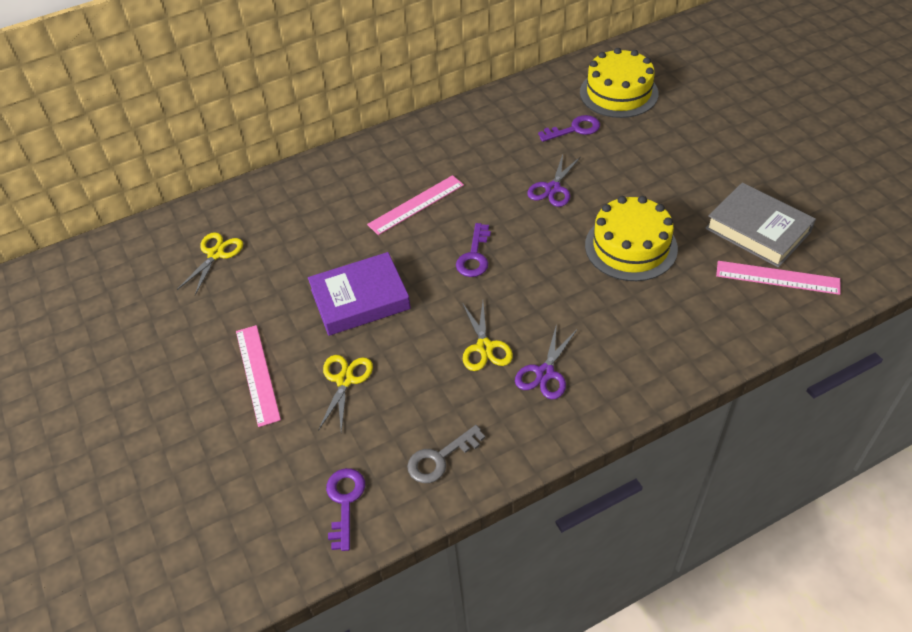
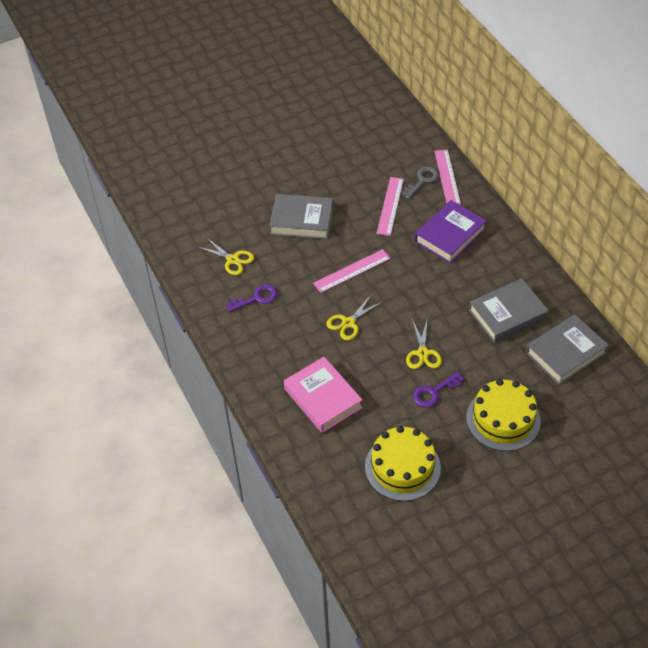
grey book: 1 -> 3
pink book: 0 -> 1
purple key: 3 -> 2
purple scissors: 2 -> 0

